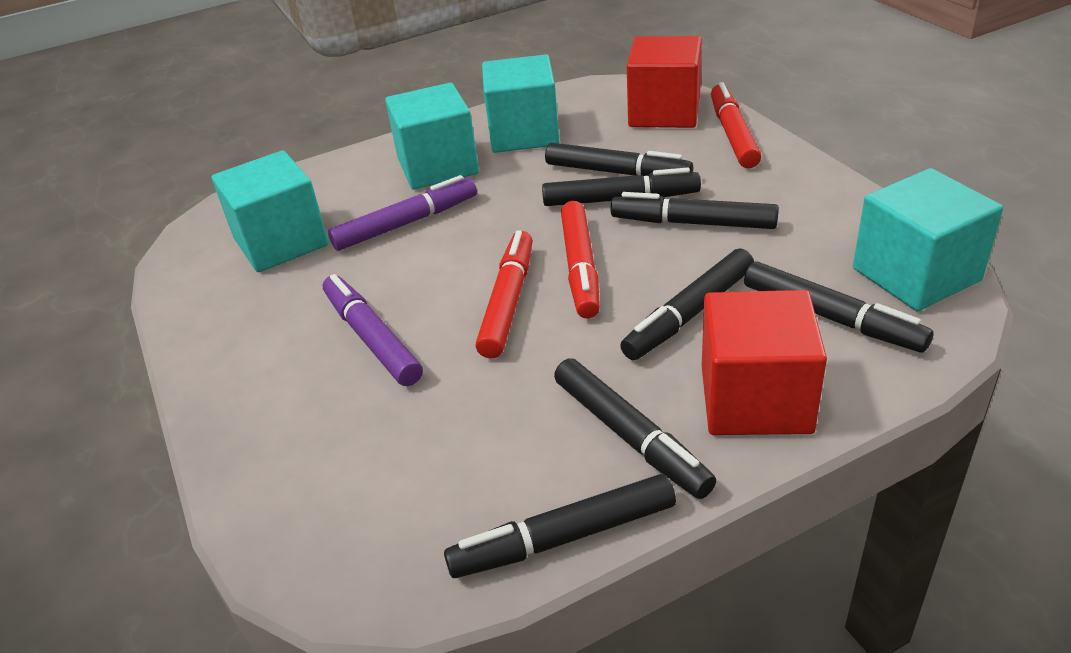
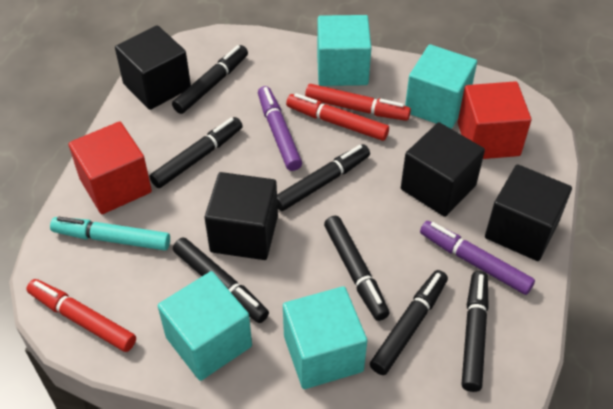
black cube: 0 -> 4
turquoise marker: 0 -> 1

